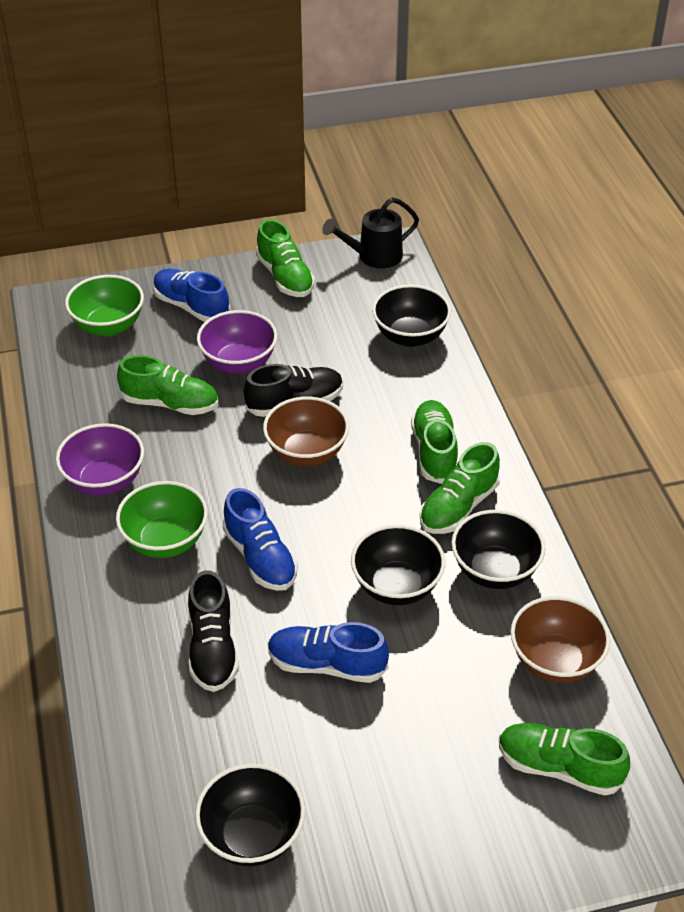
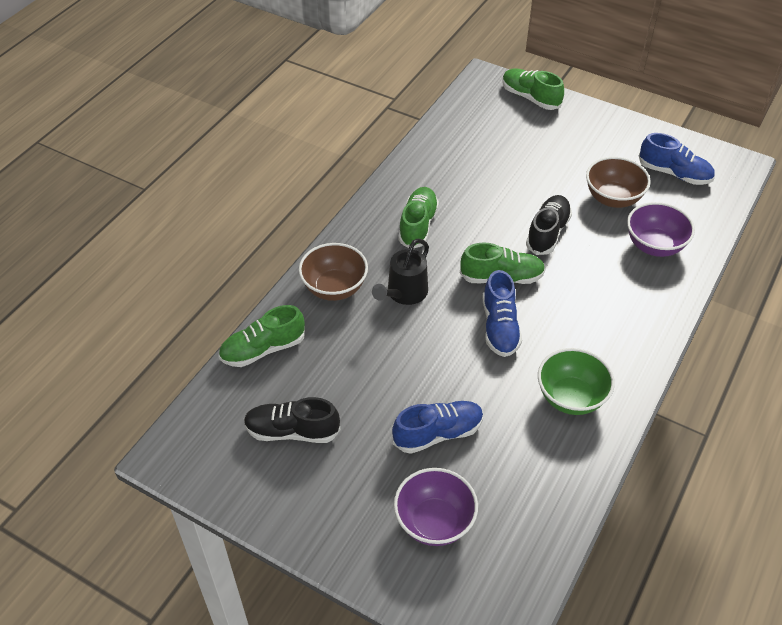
black bowl: 4 -> 0
green bowl: 2 -> 1
green shoe: 5 -> 4

